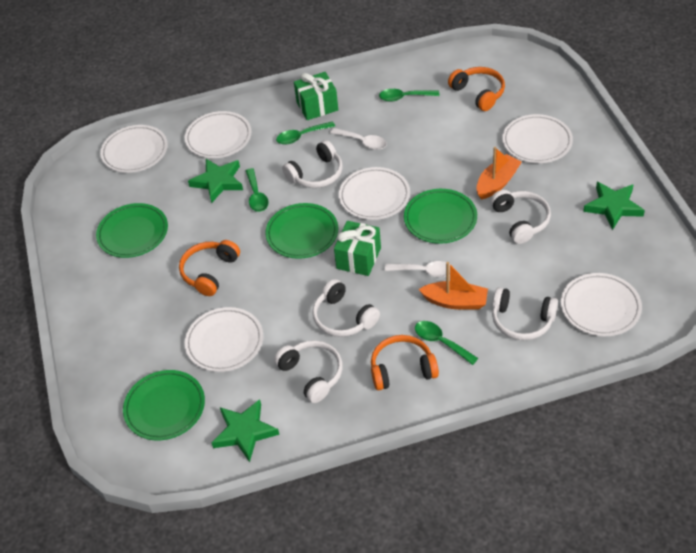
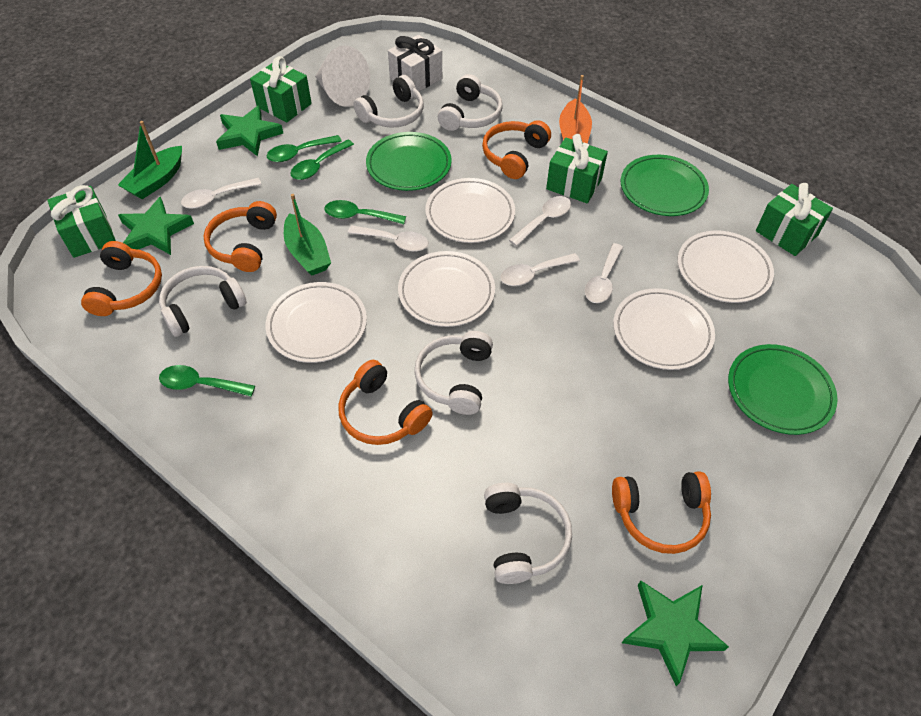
green boat: 0 -> 2
green gift: 2 -> 4
green plate: 4 -> 3
orange boat: 2 -> 1
orange headphones: 3 -> 5
white cone: 0 -> 1
white gift: 0 -> 1
white plate: 6 -> 5
white spoon: 2 -> 5

